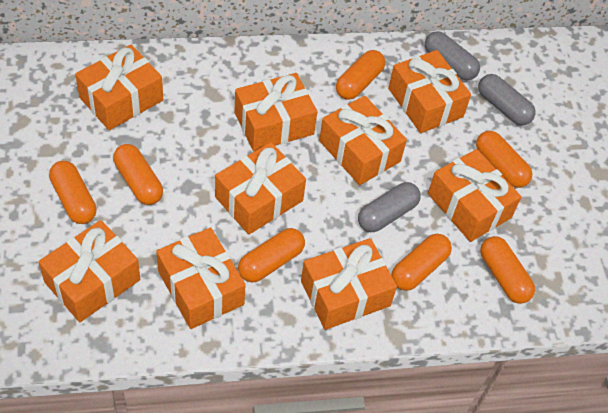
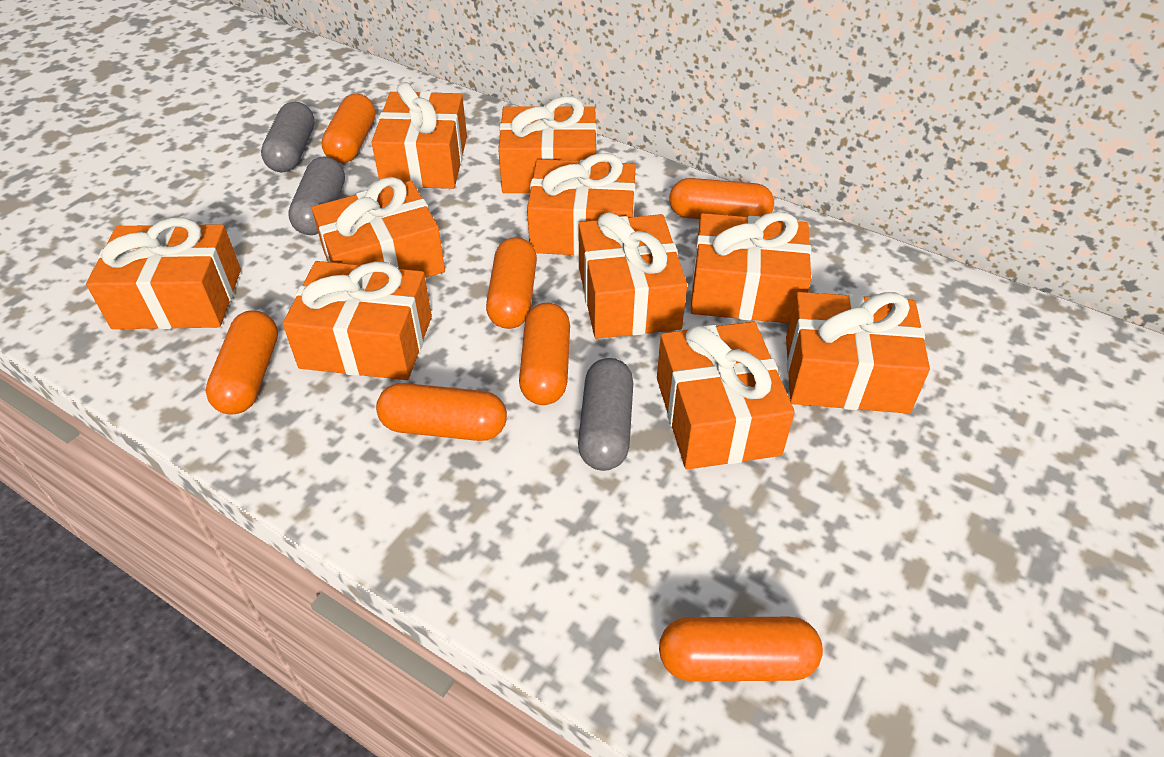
orange gift: 9 -> 10

